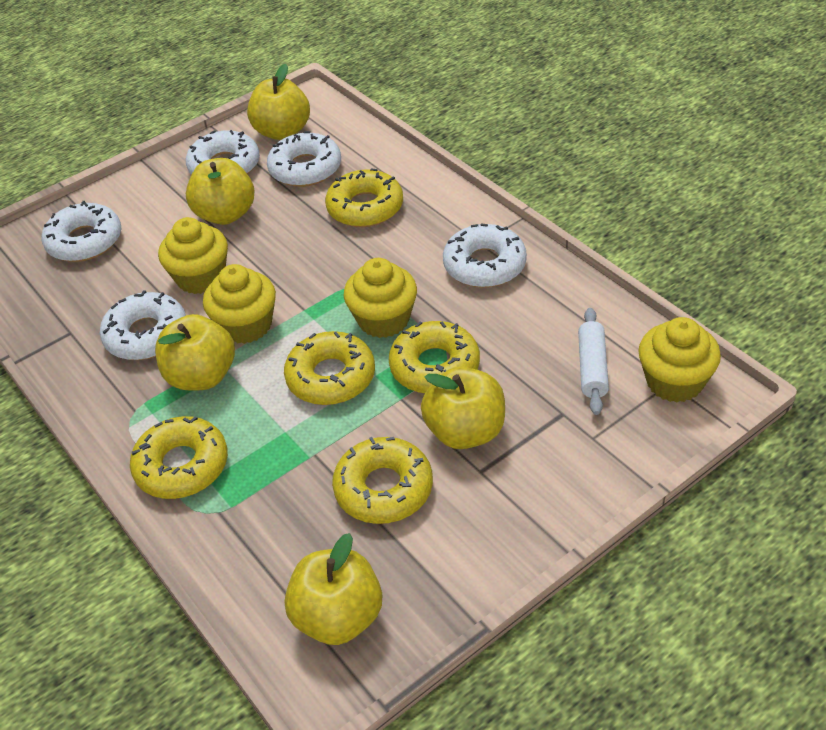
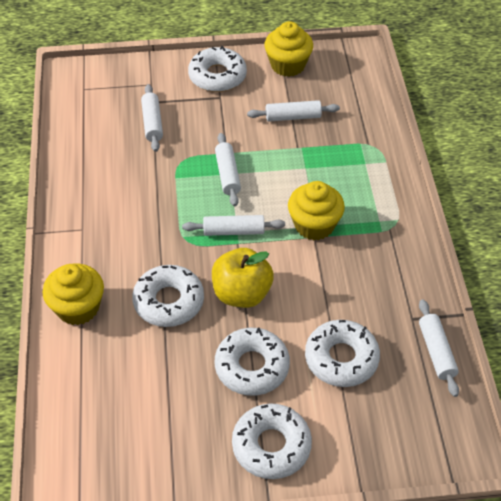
white rolling pin: 1 -> 5
yellow apple: 5 -> 1
yellow cupcake: 4 -> 3
yellow donut: 5 -> 0

